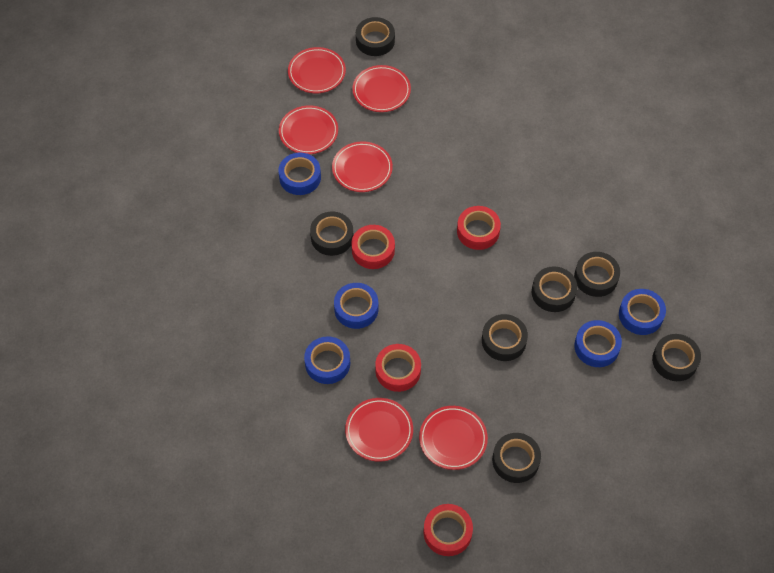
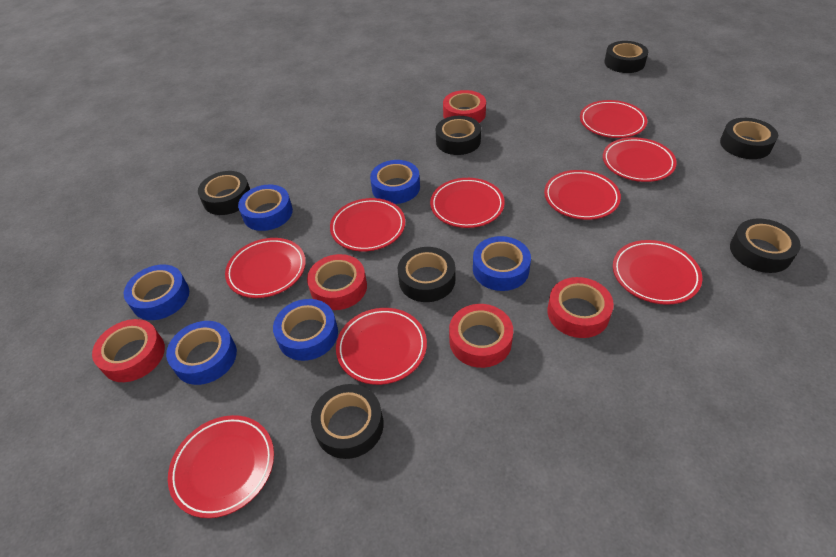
blue tape: 5 -> 6
red plate: 6 -> 9
red tape: 4 -> 5

